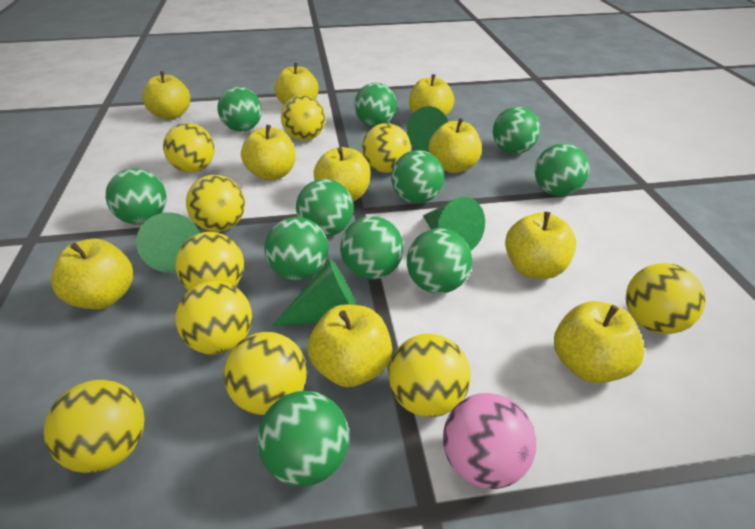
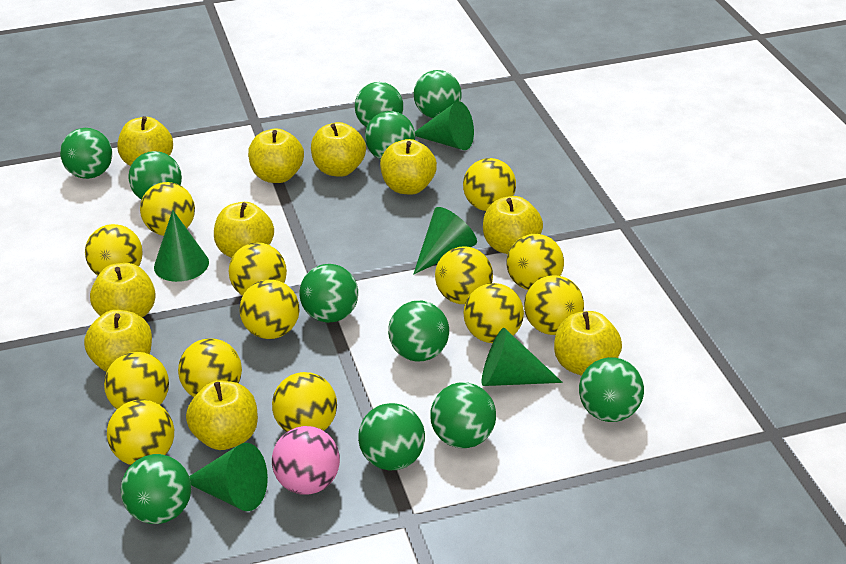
green cone: 4 -> 5
yellow ball: 10 -> 13

